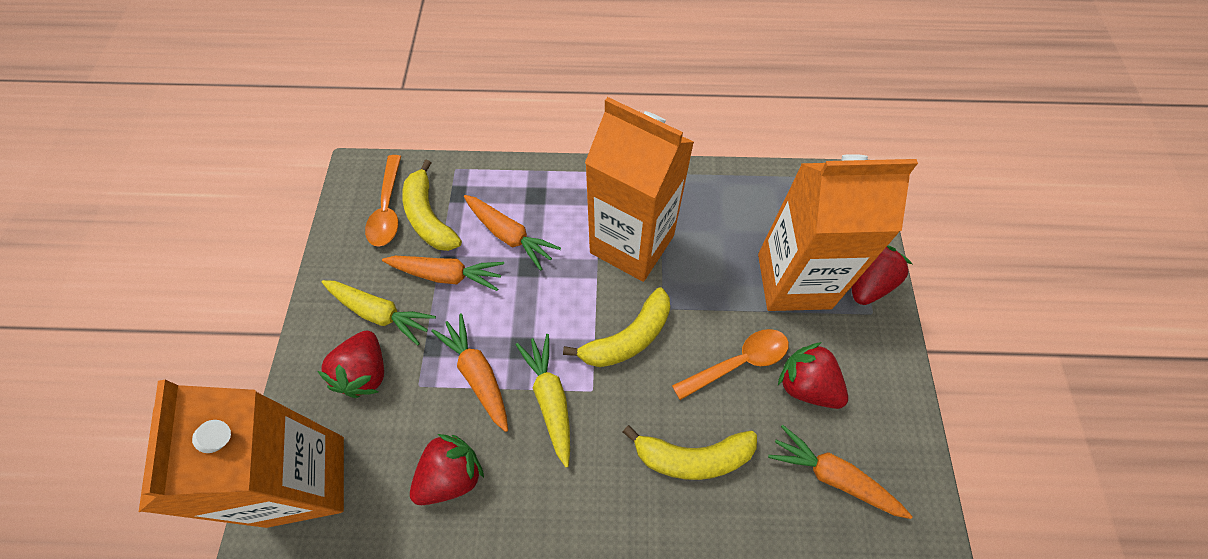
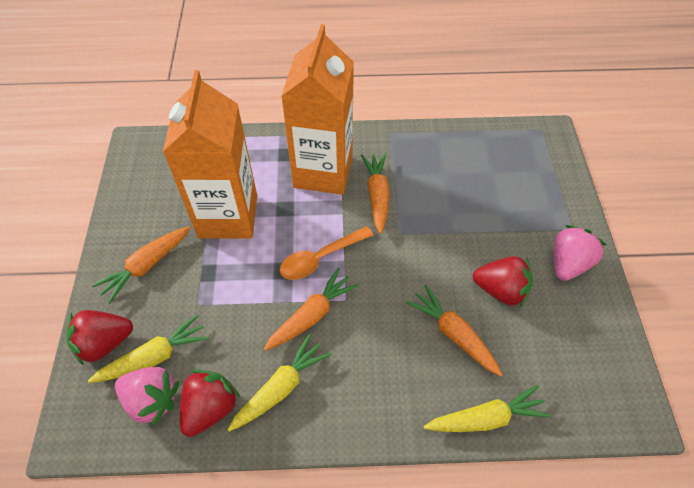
orange carton: 3 -> 2
orange spoon: 2 -> 1
pink strawberry: 0 -> 2
red strawberry: 4 -> 3
yellow banana: 3 -> 0
yellow carrot: 2 -> 3

